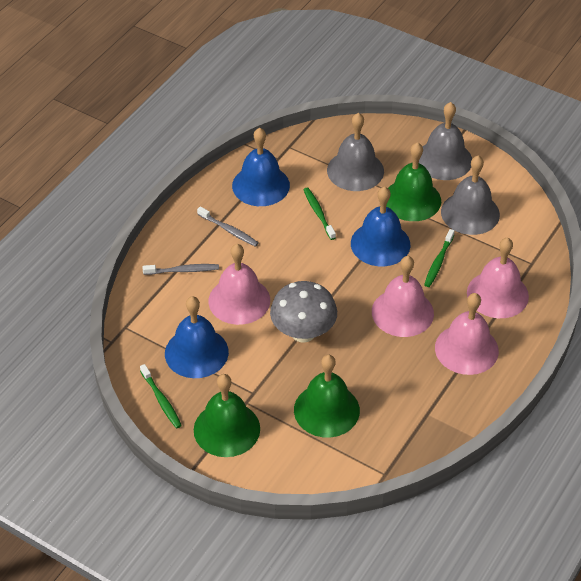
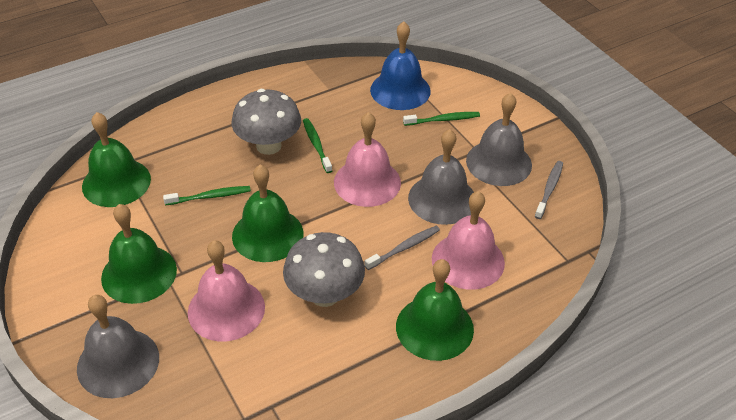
blue bell: 3 -> 1
green bell: 3 -> 4
grey mushroom: 1 -> 2
pink bell: 4 -> 3

